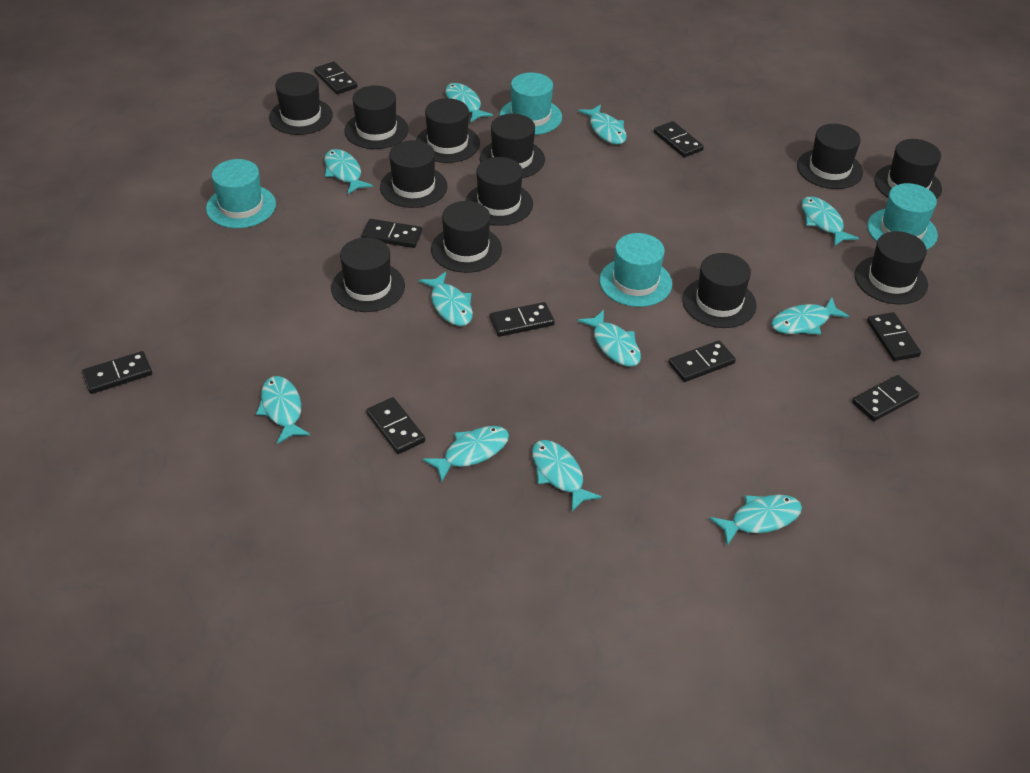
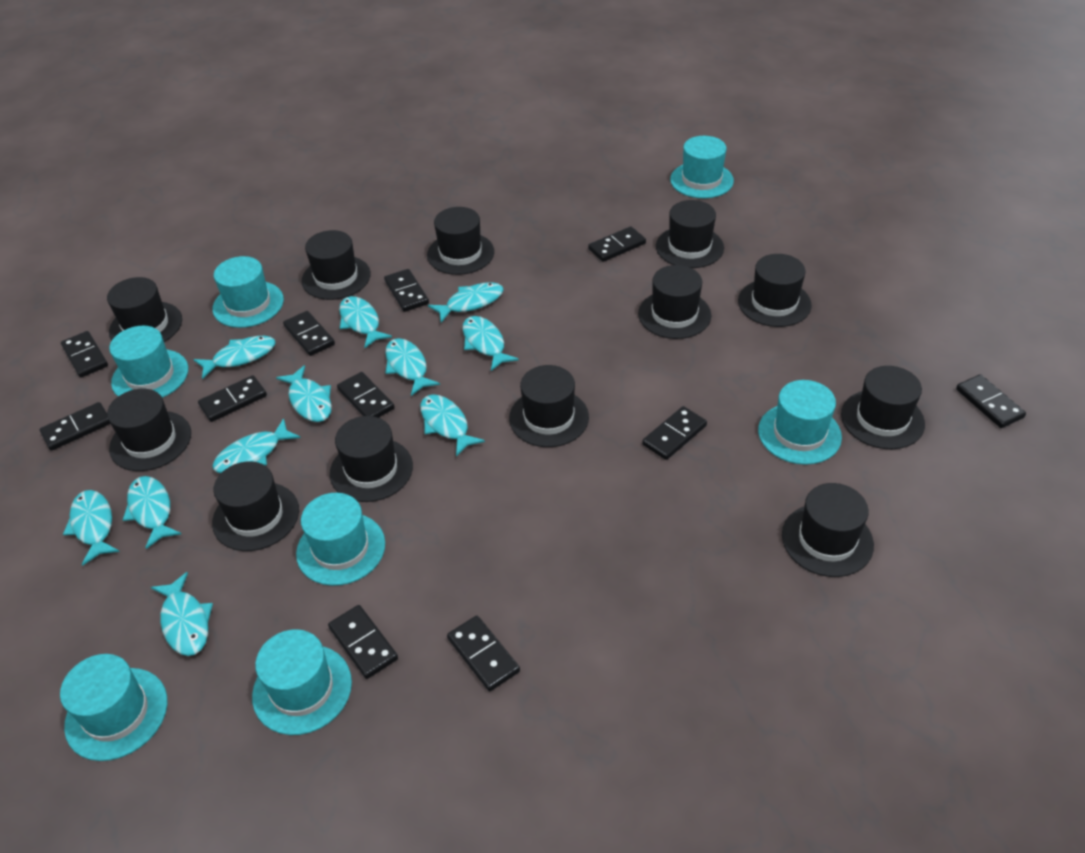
black domino: 9 -> 11
turquoise hat: 4 -> 7

